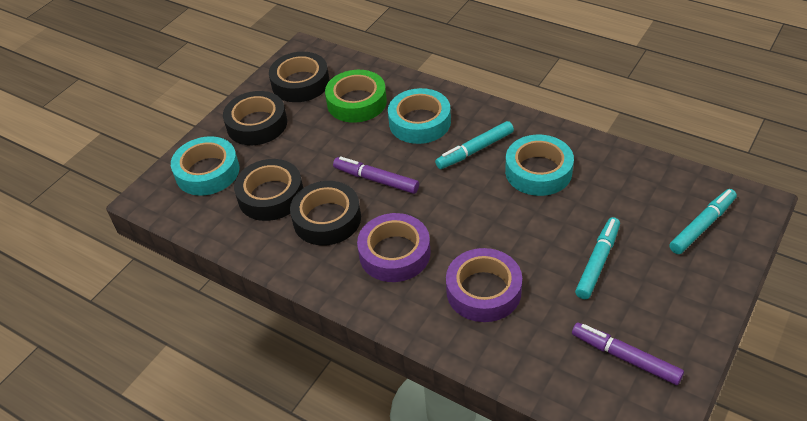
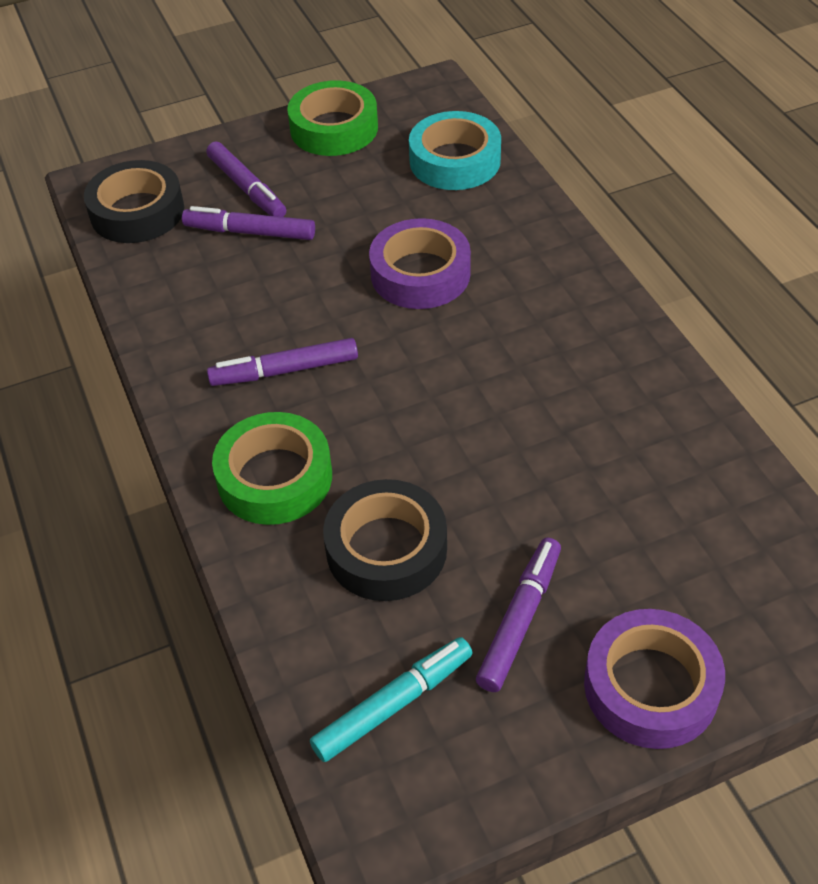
black tape: 4 -> 2
green tape: 1 -> 2
purple marker: 2 -> 4
turquoise marker: 3 -> 1
turquoise tape: 3 -> 1

